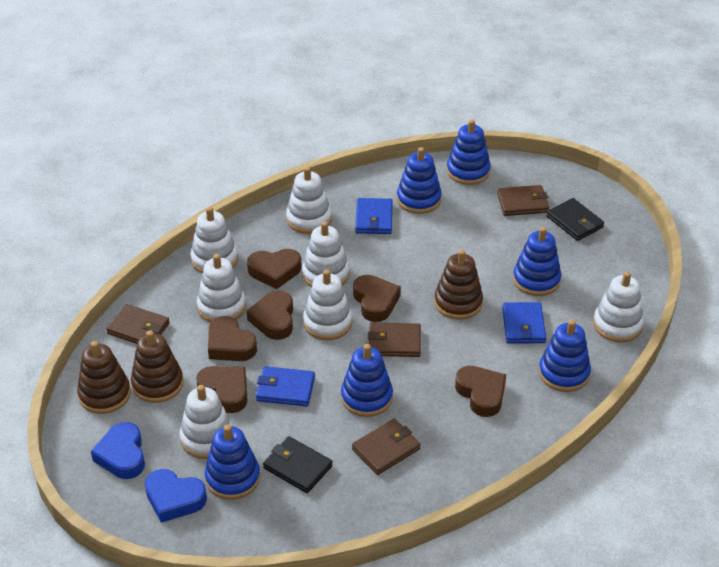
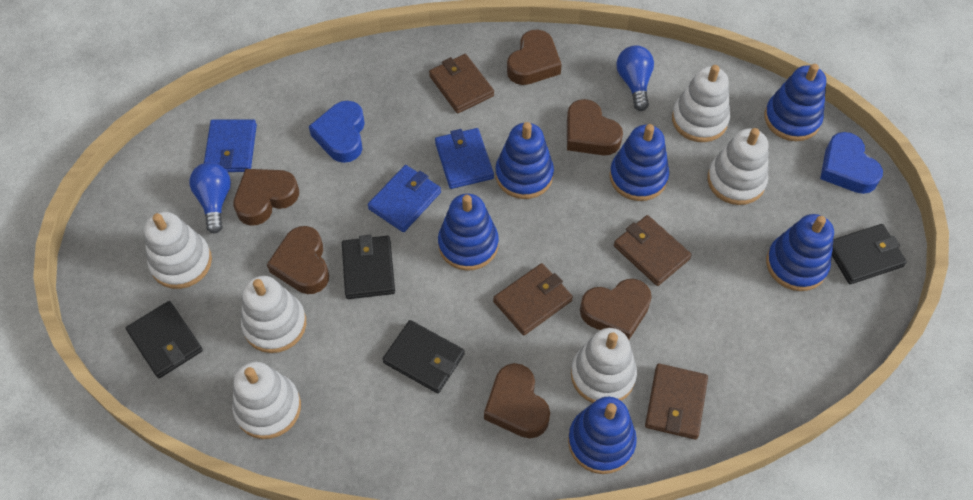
black wallet: 2 -> 4
blue light bulb: 0 -> 2
brown stacking toy: 3 -> 0
white stacking toy: 7 -> 6

